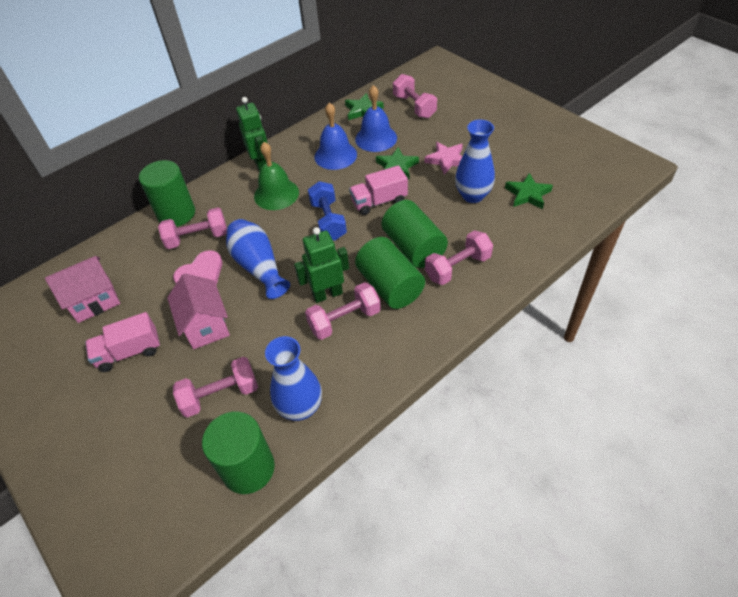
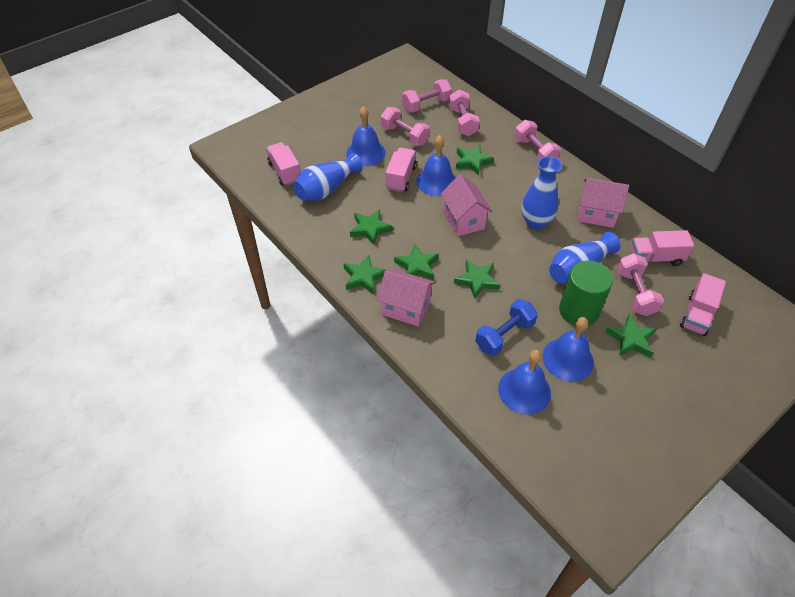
blue bell: 2 -> 4
green bell: 1 -> 0
green cylinder: 4 -> 1
green robot: 2 -> 0
green star: 3 -> 6
pink heart: 1 -> 0
pink house: 2 -> 3
pink star: 1 -> 0
pink truck: 2 -> 4

